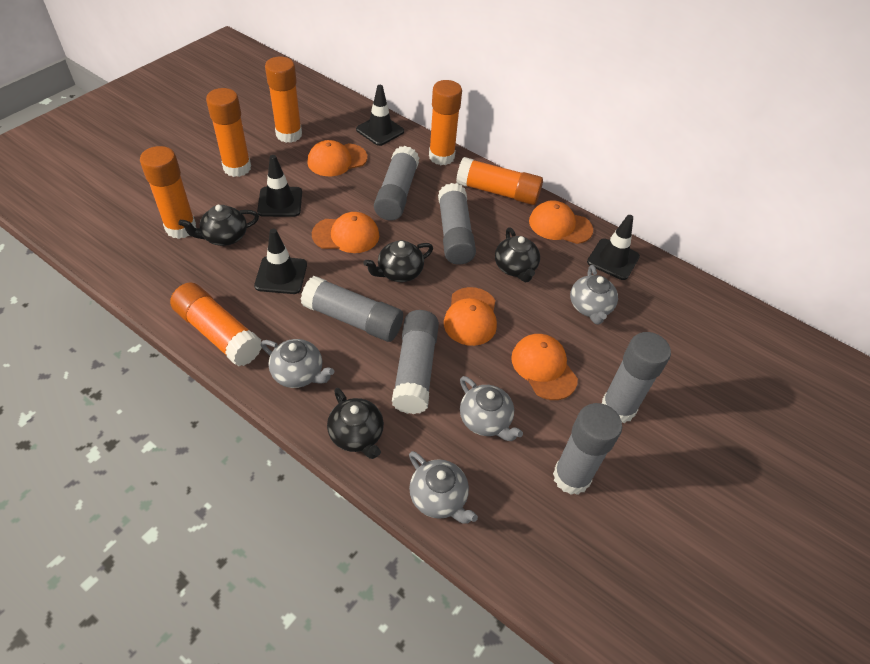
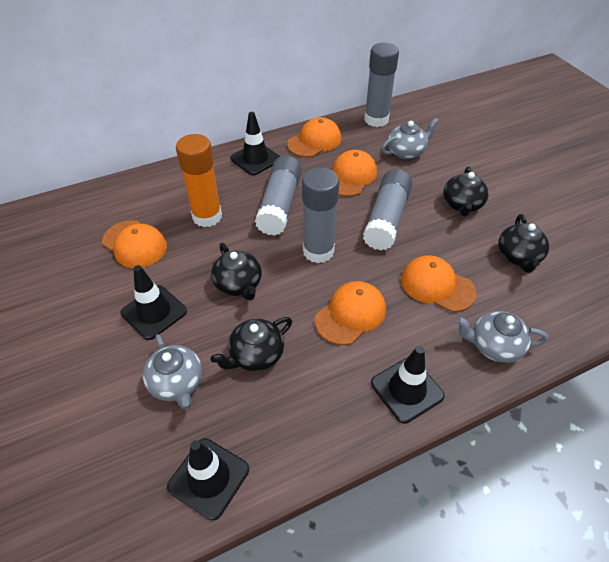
grey glue stick: 6 -> 4
grey teapot: 4 -> 3
orange glue stick: 6 -> 1

